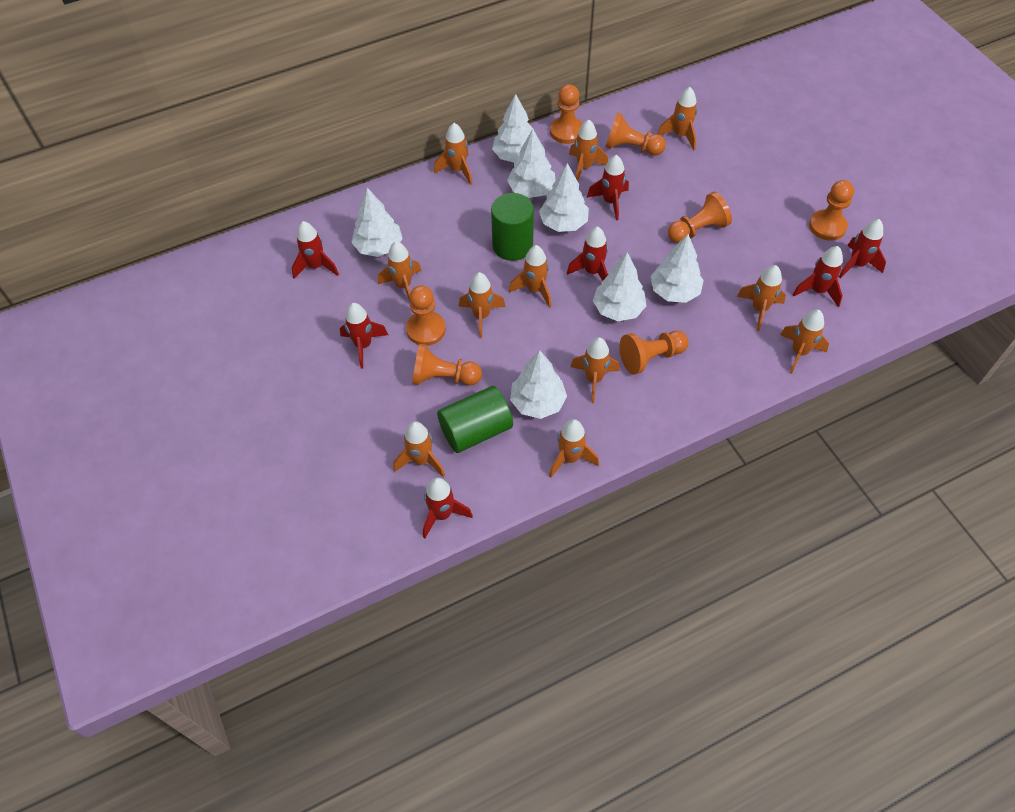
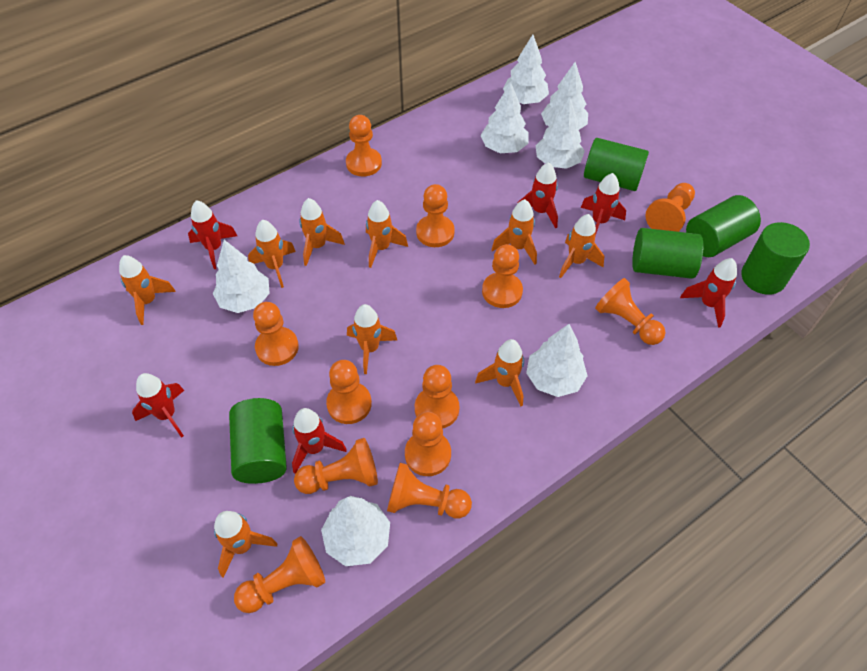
green cylinder: 2 -> 5
orange pawn: 7 -> 12
orange rocket: 11 -> 9
red rocket: 7 -> 6

